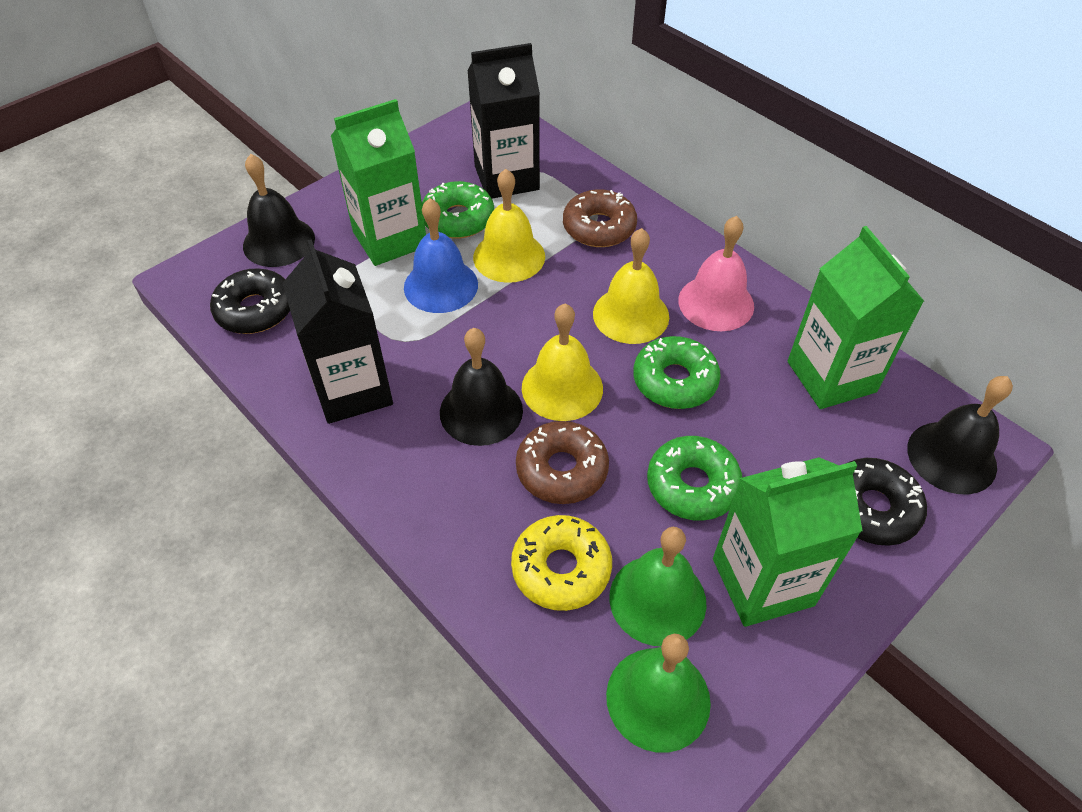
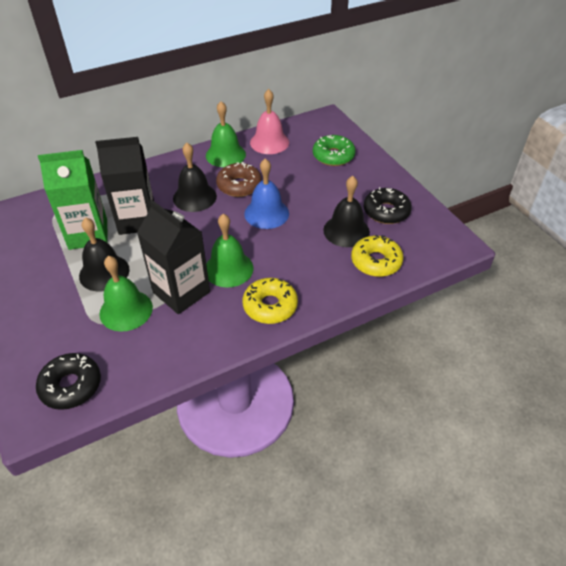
brown donut: 2 -> 1
green bell: 2 -> 3
green carton: 3 -> 1
green donut: 3 -> 1
yellow bell: 3 -> 0
yellow donut: 1 -> 2

